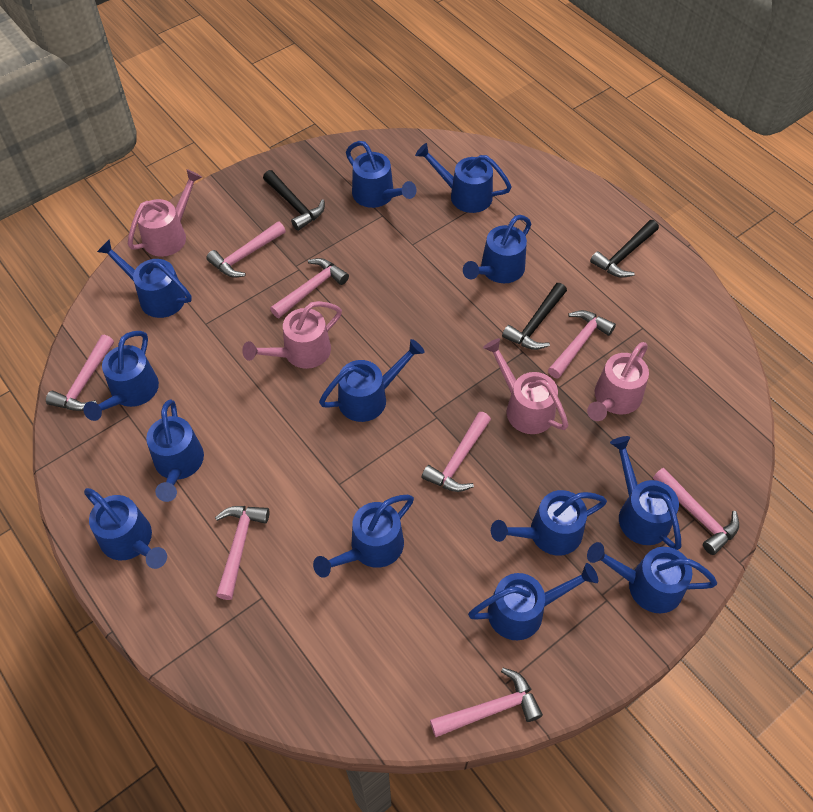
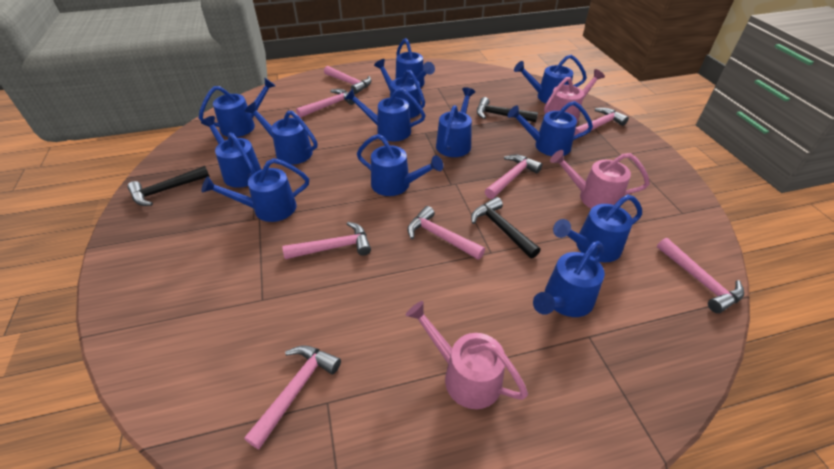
pink watering can: 4 -> 3

